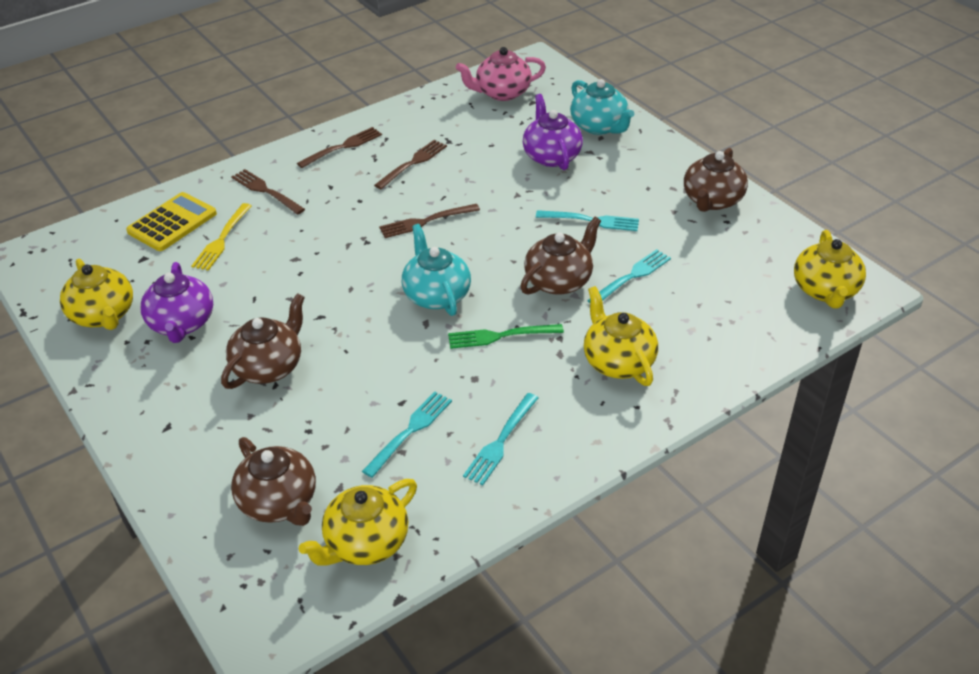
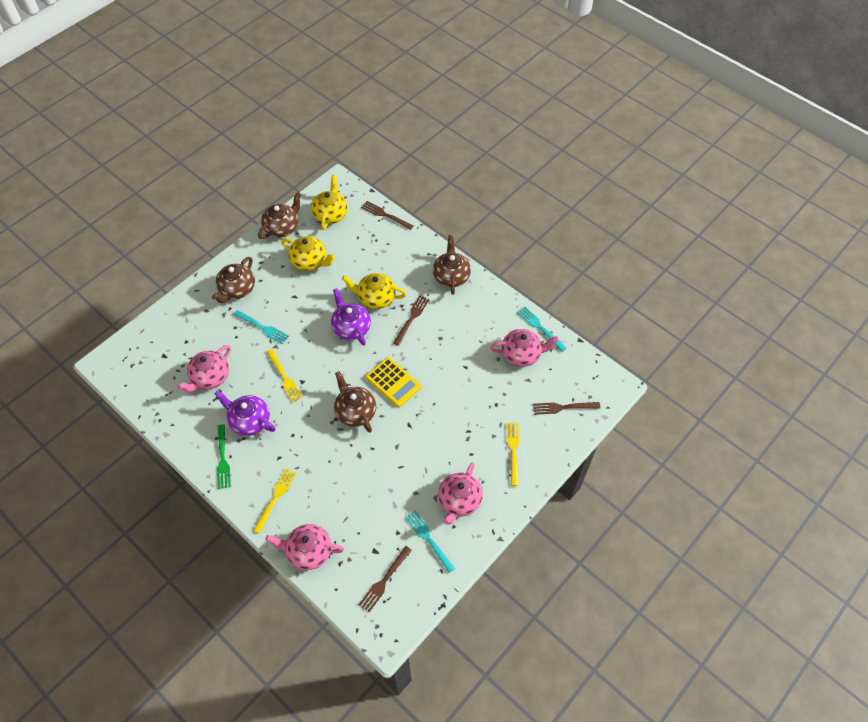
pink teapot: 1 -> 4
turquoise fork: 4 -> 3
turquoise teapot: 2 -> 0
yellow fork: 1 -> 3
yellow teapot: 4 -> 3

